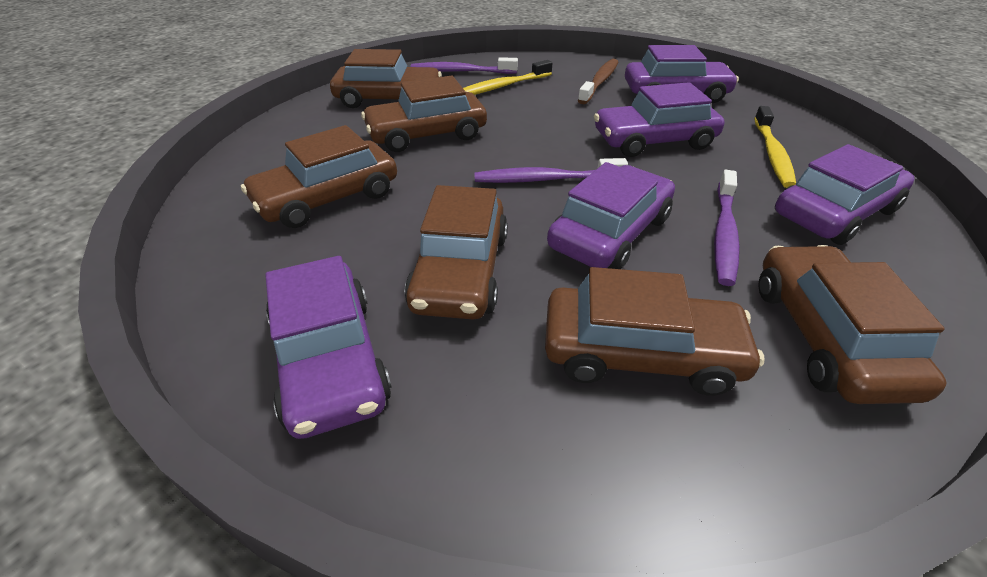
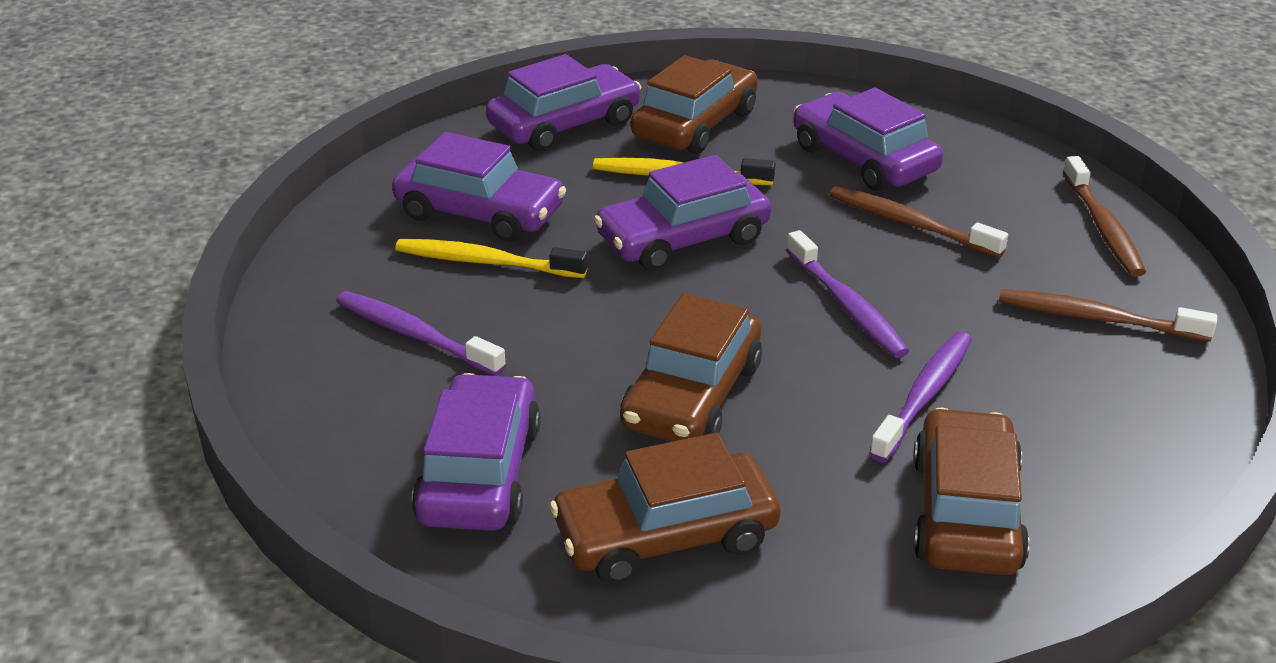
brown car: 6 -> 4
brown toothbrush: 1 -> 3

